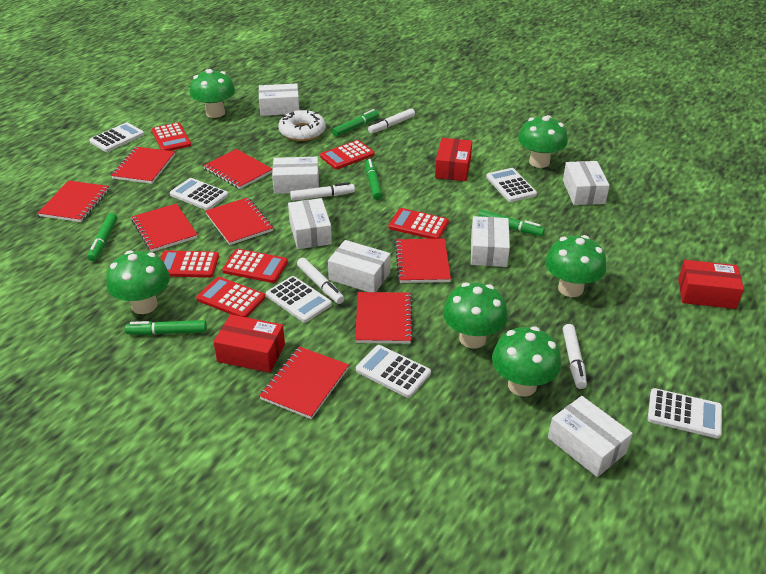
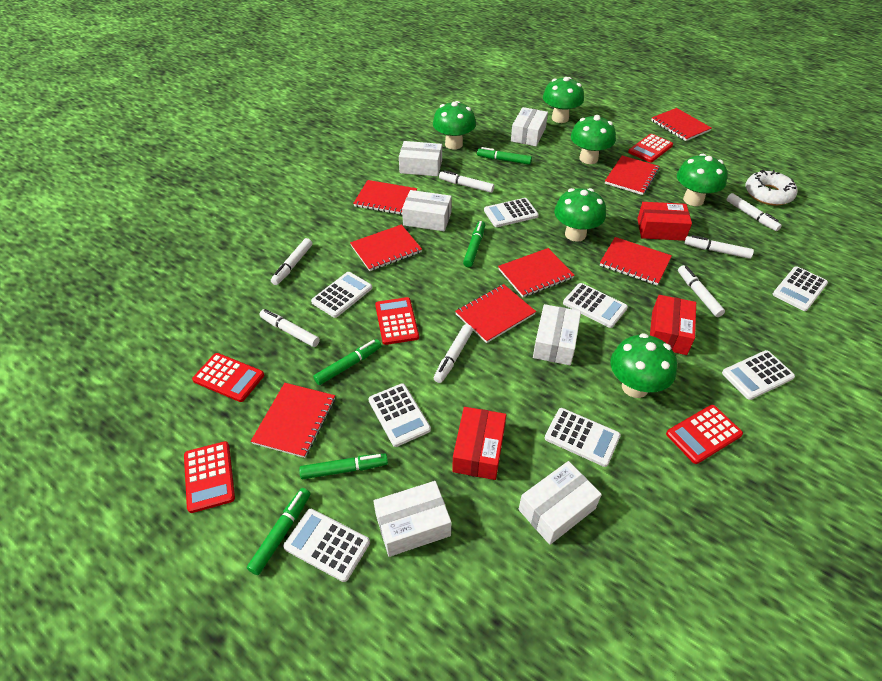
red calculator: 6 -> 5
white box: 7 -> 6
white calculator: 6 -> 8
white marker: 4 -> 7

